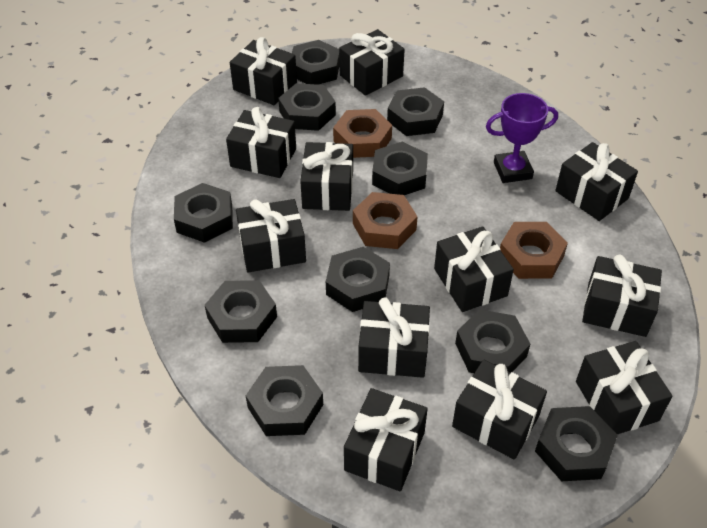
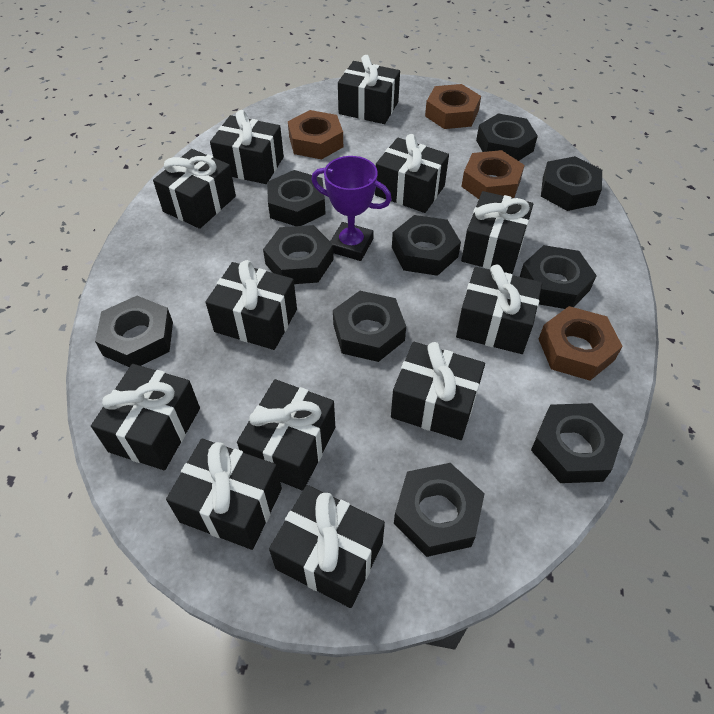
brown nut: 3 -> 4

